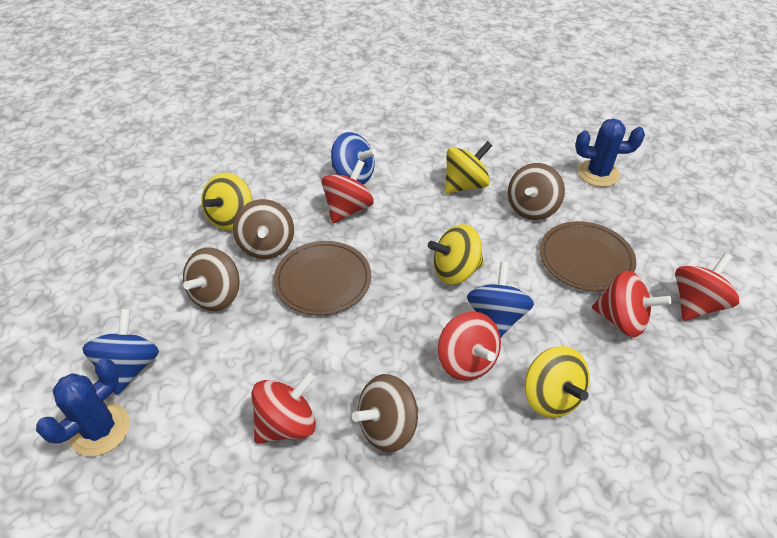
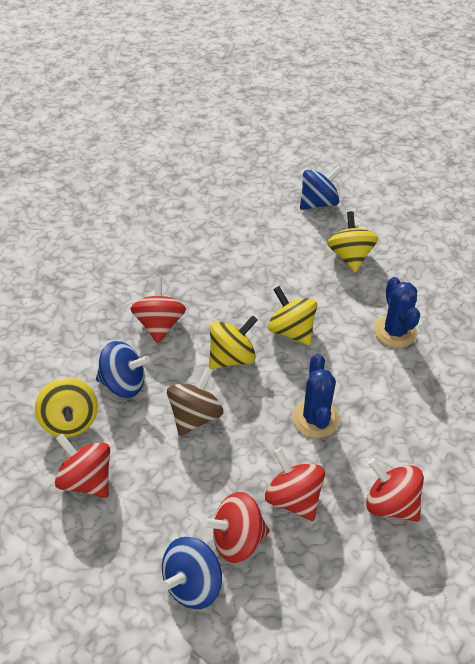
brown plate: 2 -> 0
brown spinning top: 4 -> 1

